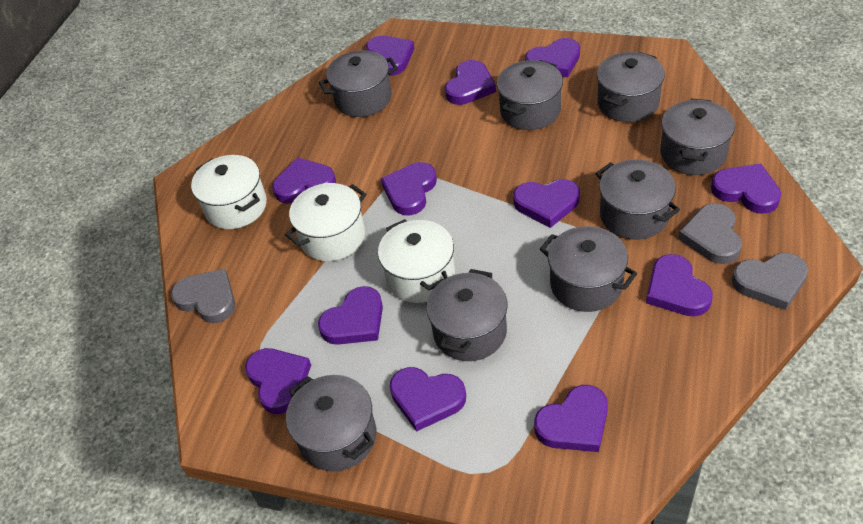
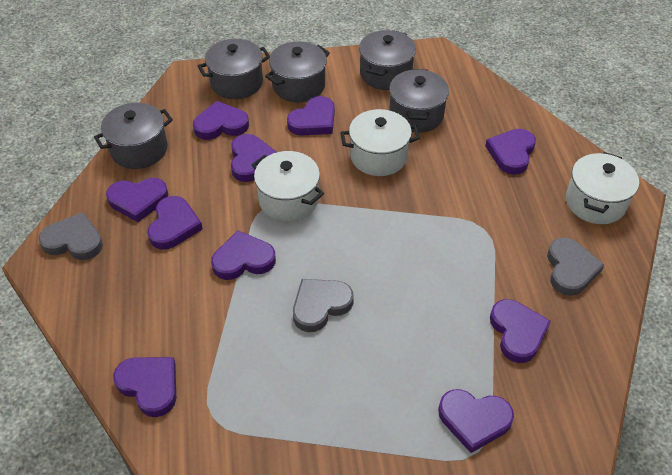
grey pot: 8 -> 5
purple heart: 12 -> 10

